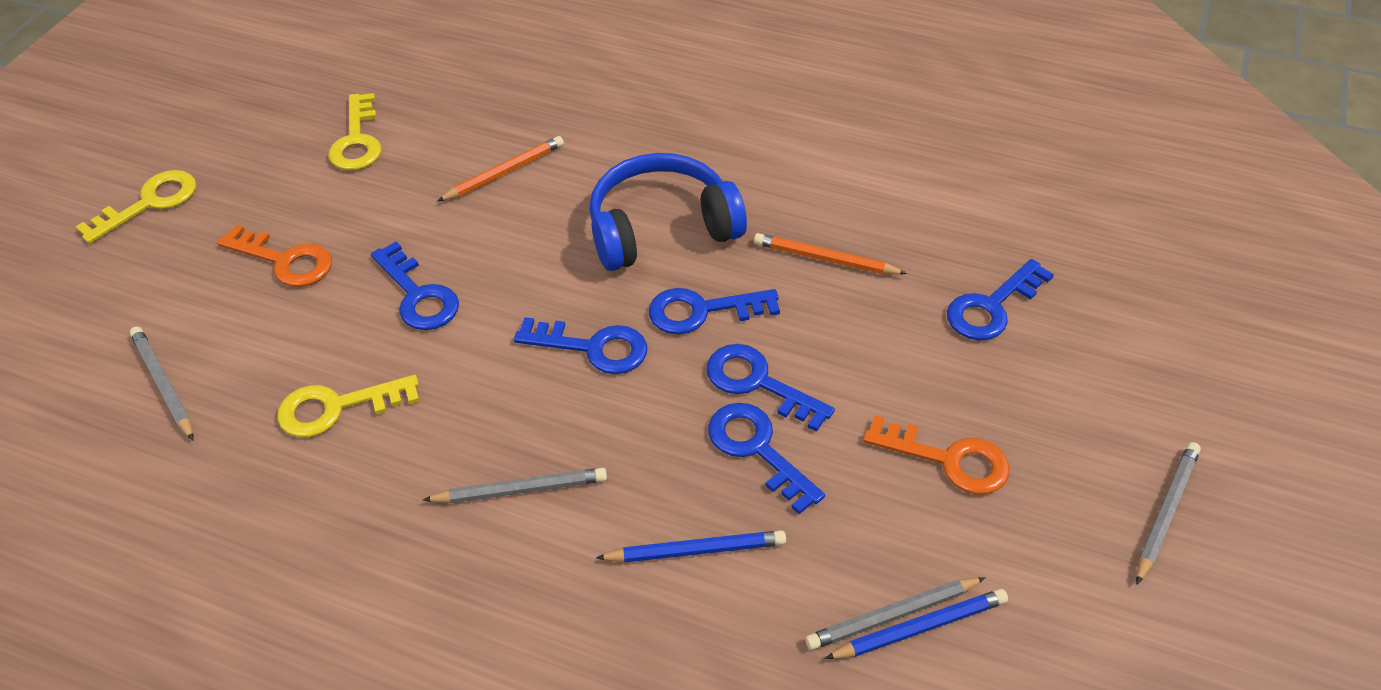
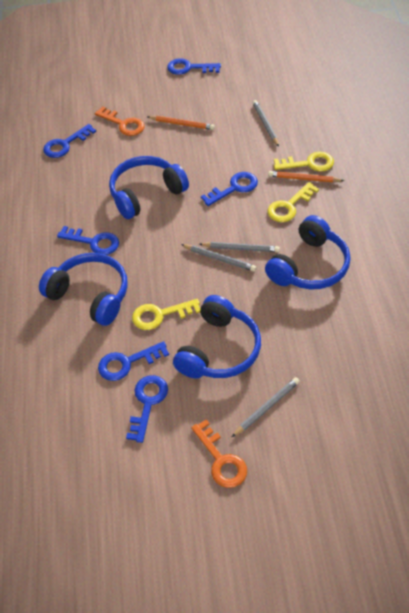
blue headphones: 1 -> 4
blue pencil: 2 -> 0

